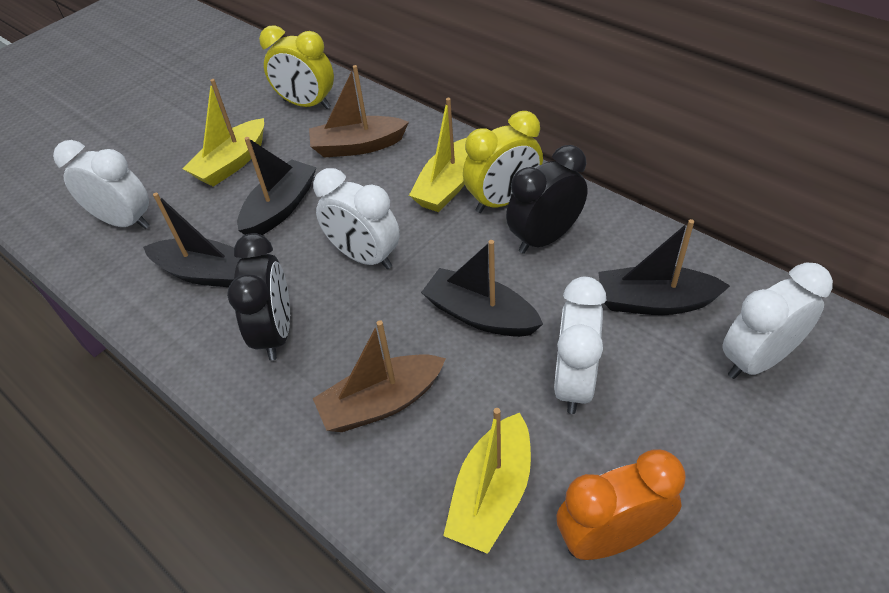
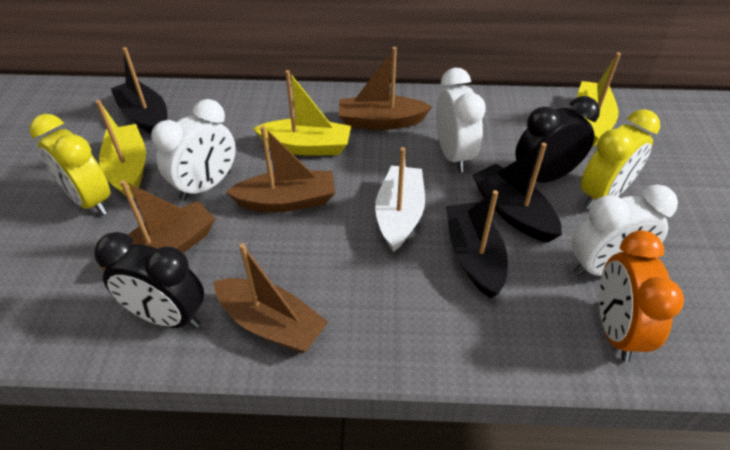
black boat: 4 -> 3
brown boat: 2 -> 4
white boat: 0 -> 1
white clock: 4 -> 3

